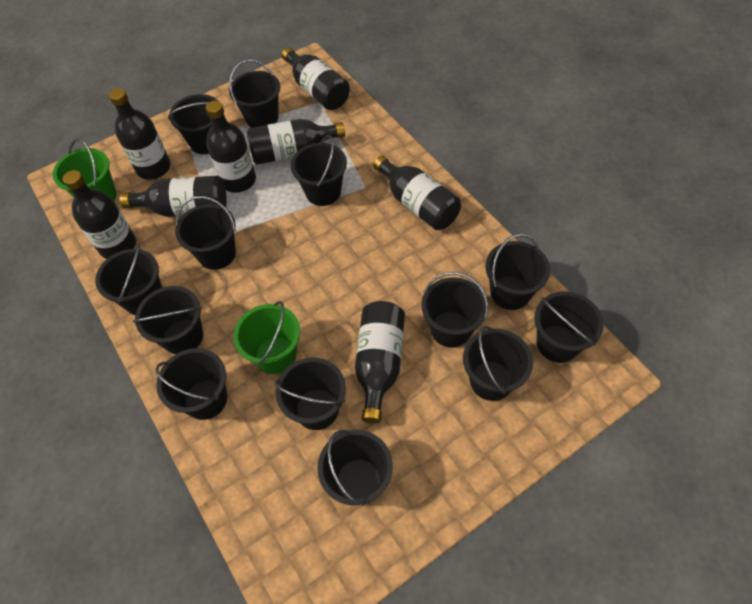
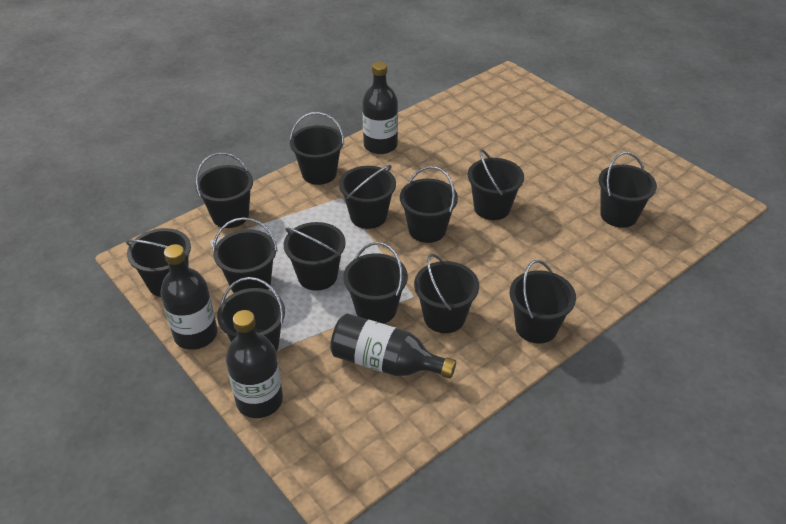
black bottle: 8 -> 4
green bucket: 2 -> 0

